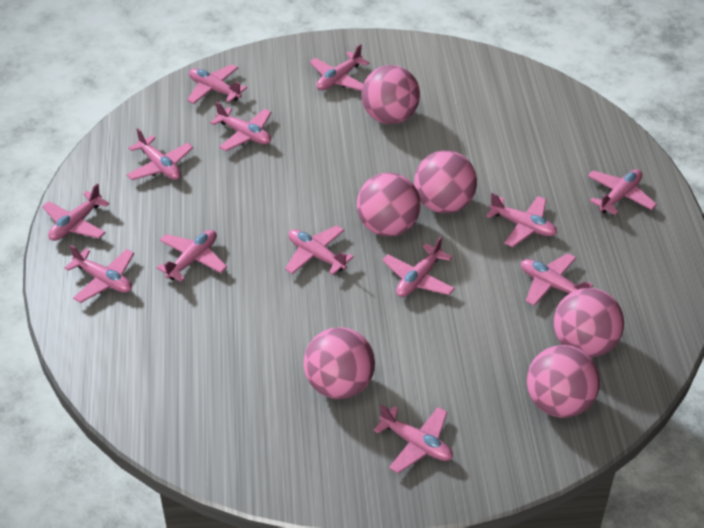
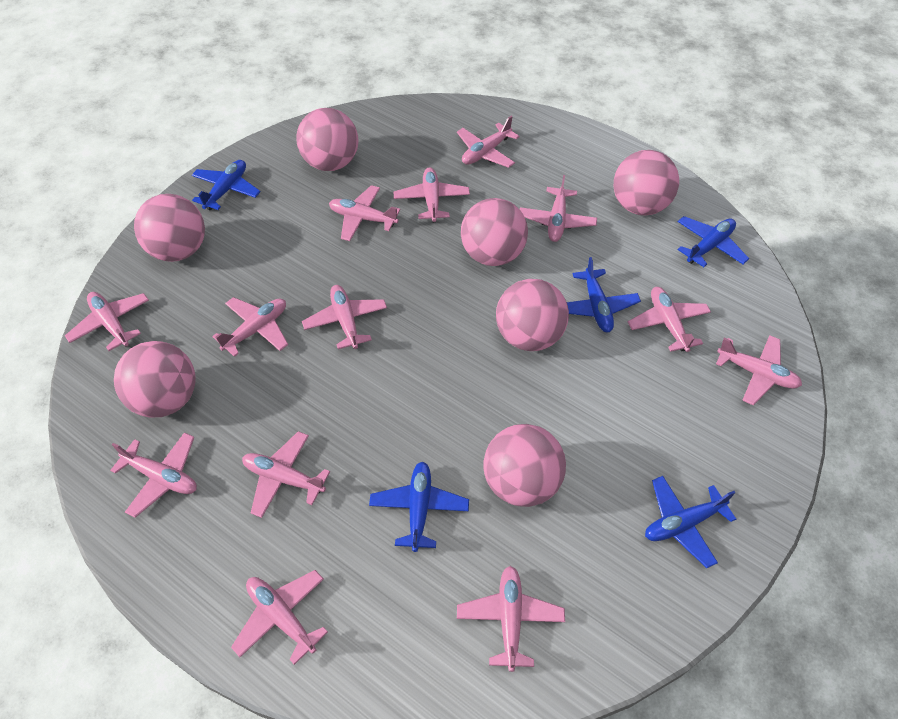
blue plane: 0 -> 5
pink ball: 6 -> 7

